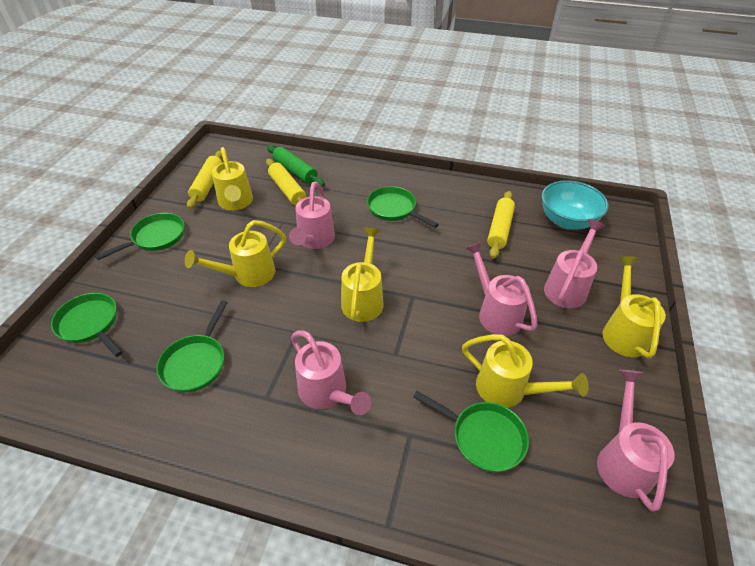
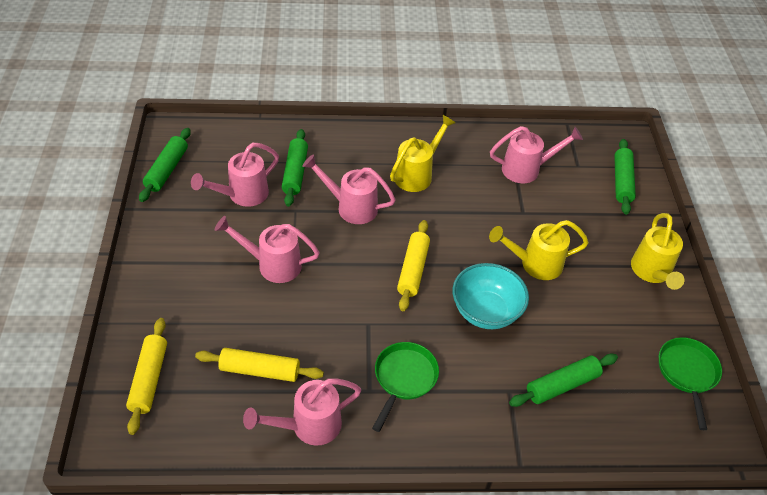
green pan: 5 -> 2
green rolling pin: 1 -> 4
yellow watering can: 5 -> 3

